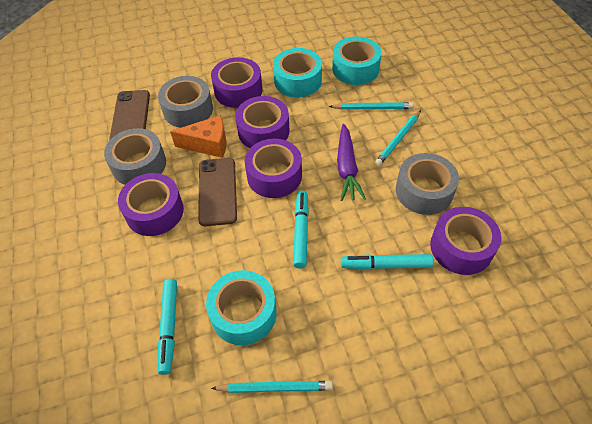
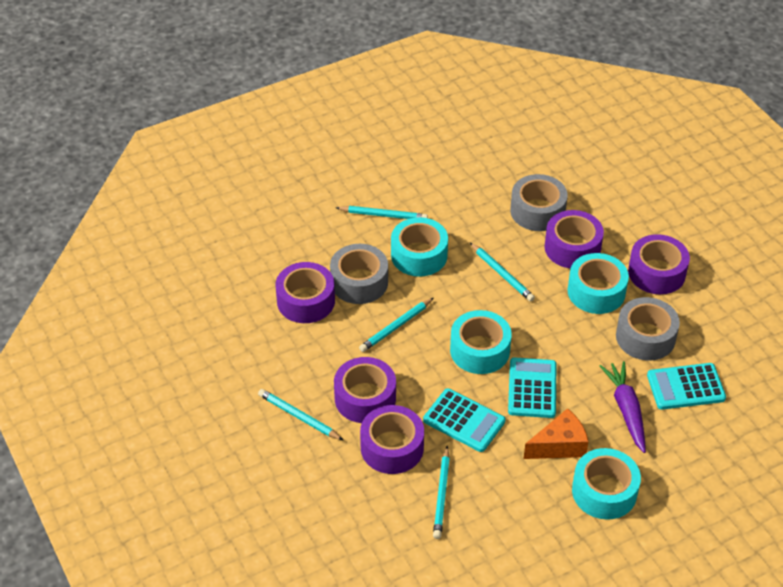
brown phone: 2 -> 0
turquoise calculator: 0 -> 3
turquoise marker: 3 -> 0
turquoise pencil: 3 -> 5
turquoise tape: 3 -> 4

